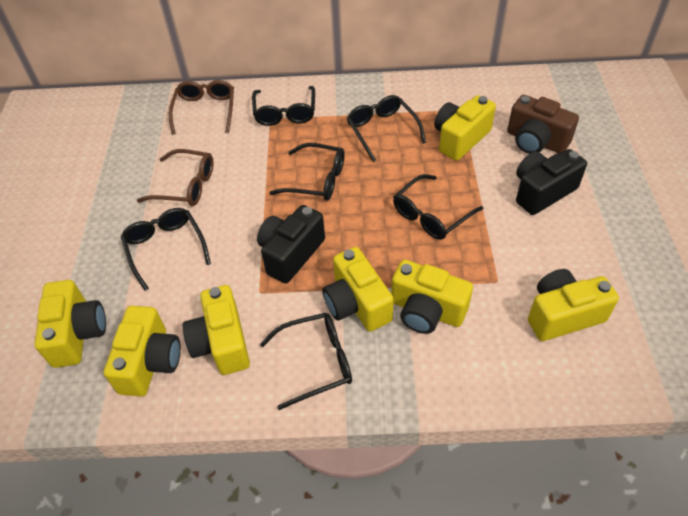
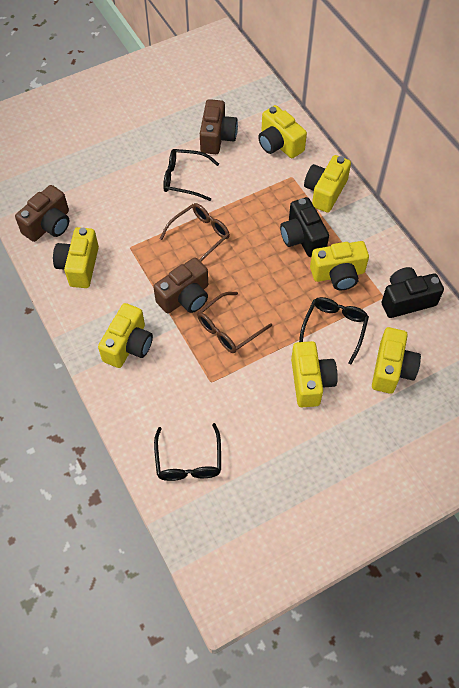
black glasses: 6 -> 3
brown camera: 1 -> 3

